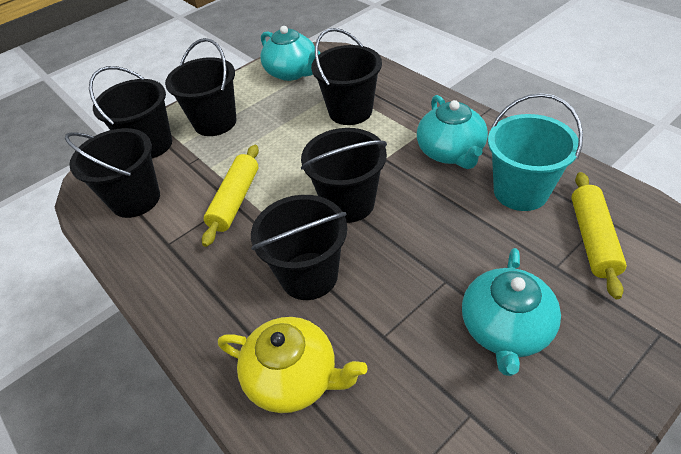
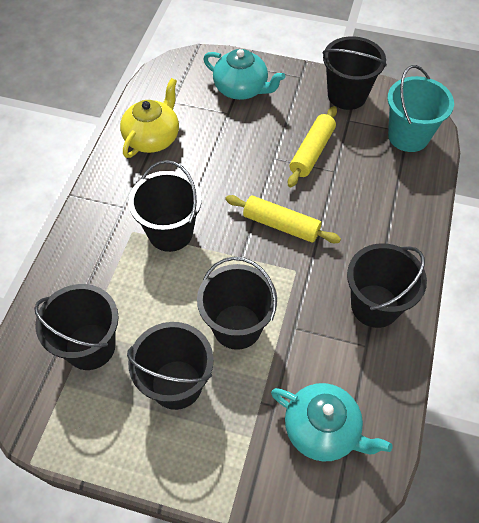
turquoise teapot: 3 -> 2

